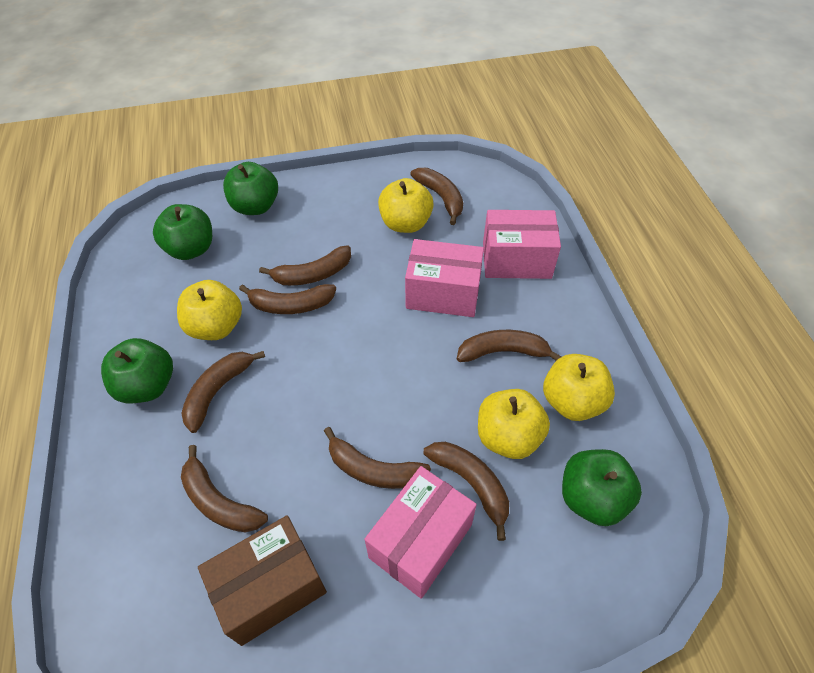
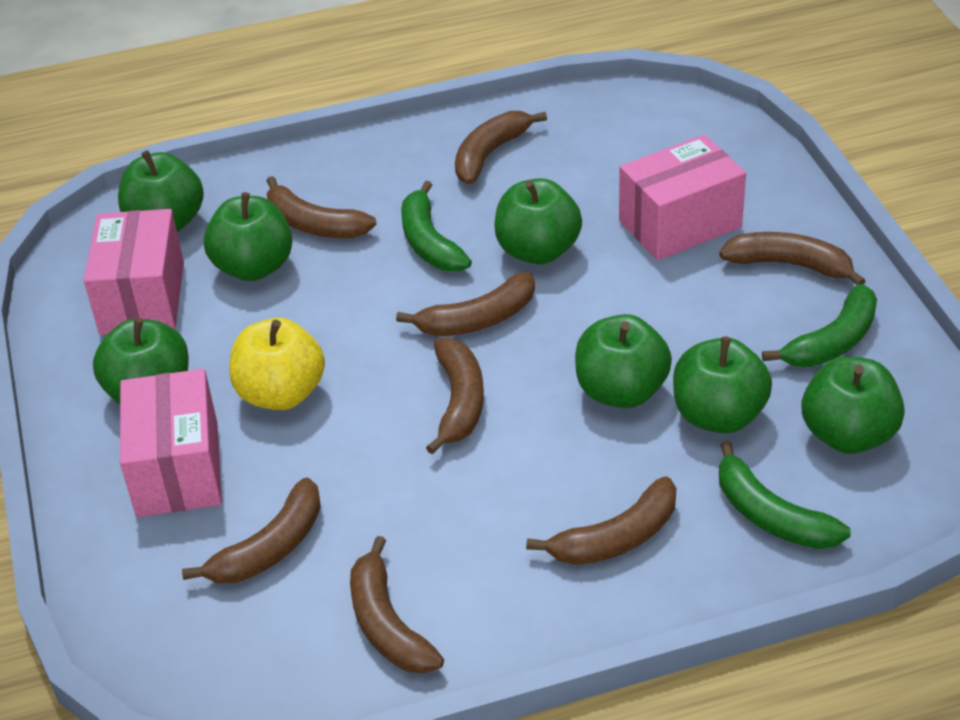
brown box: 1 -> 0
green apple: 4 -> 7
green banana: 0 -> 3
yellow apple: 4 -> 1

